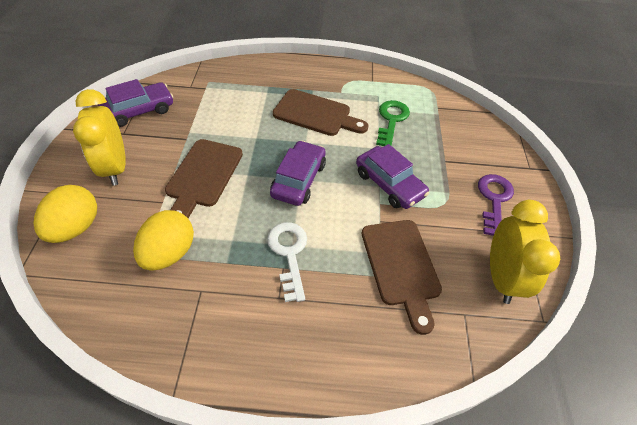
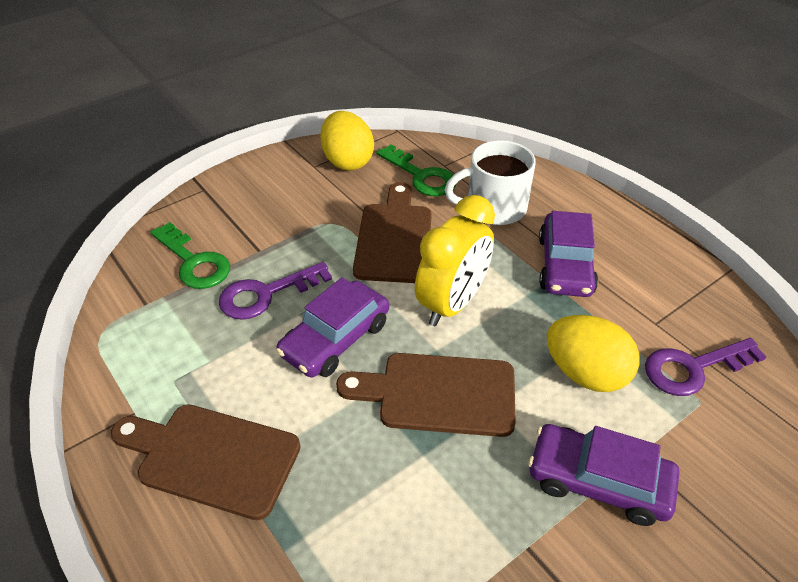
green key: 1 -> 2
purple key: 1 -> 2
white key: 1 -> 0
white mug: 0 -> 1
yellow clock: 2 -> 1

